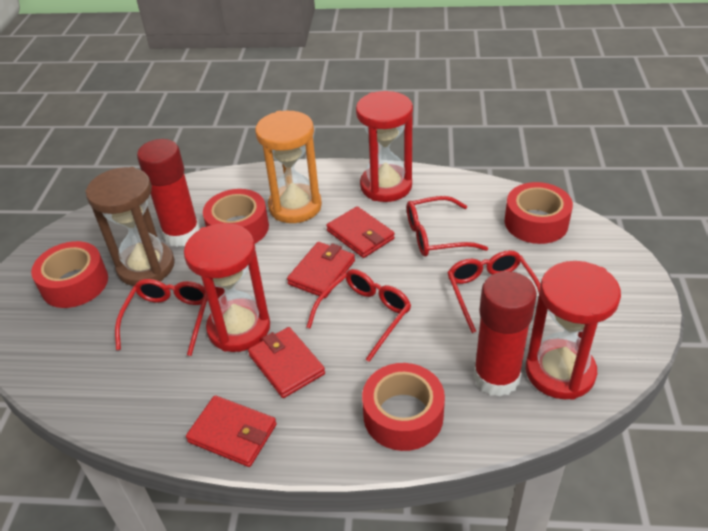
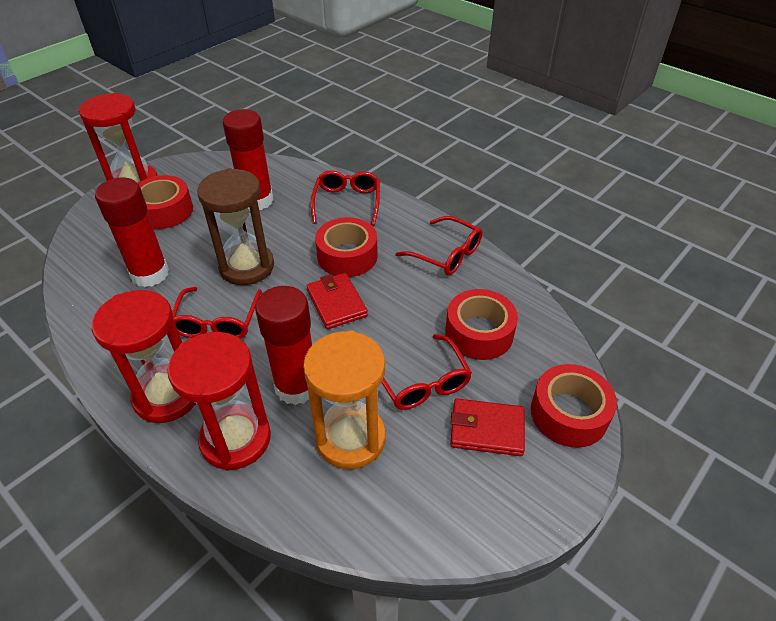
red glue stick: 2 -> 3
red wallet: 4 -> 2

